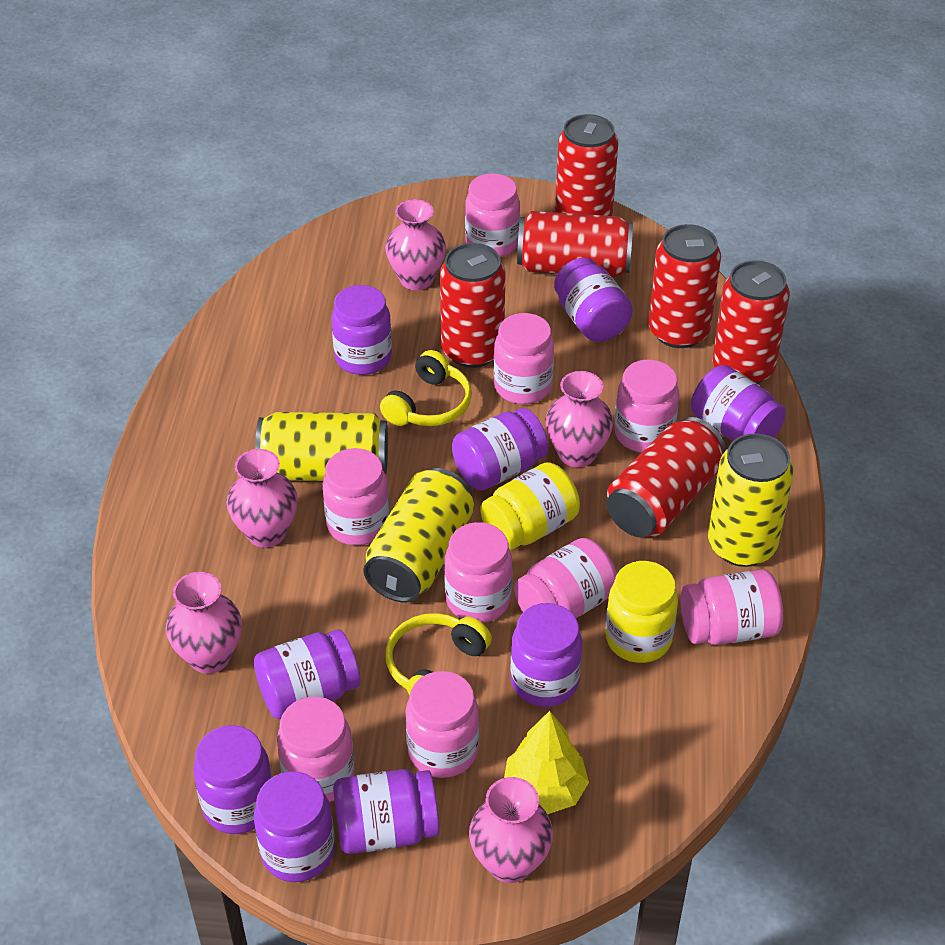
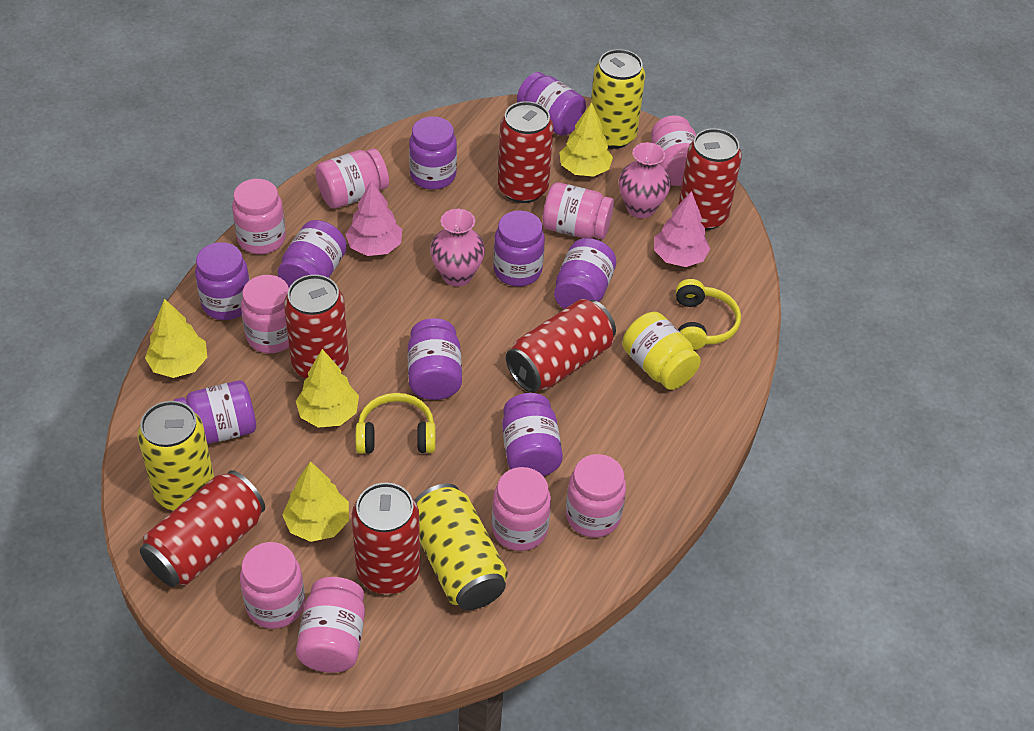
pink tree: 0 -> 2
pink vase: 5 -> 2
yellow jar: 2 -> 1
yellow tree: 1 -> 4

